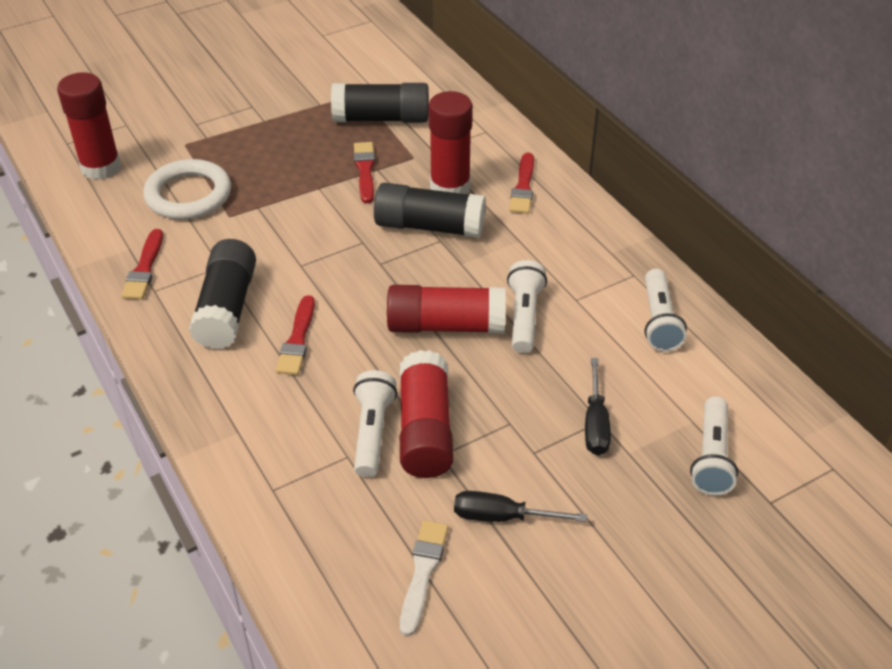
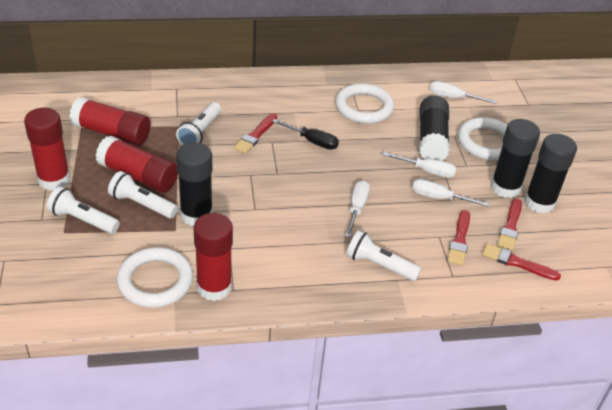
black glue stick: 3 -> 4
black screwdriver: 2 -> 1
white brush: 1 -> 0
white ring: 1 -> 3
white screwdriver: 0 -> 4

